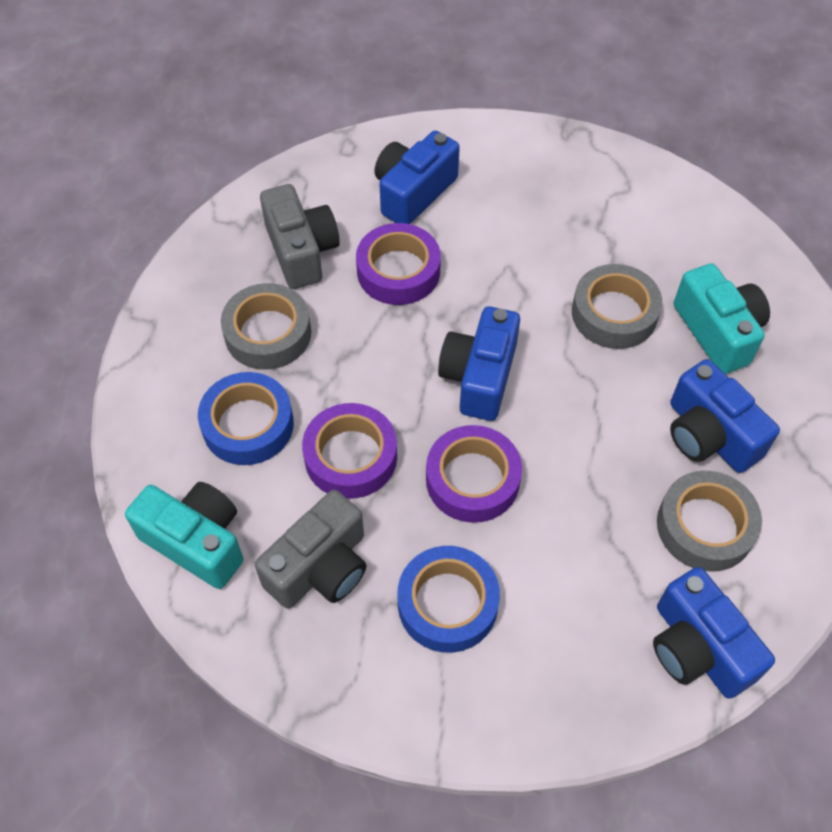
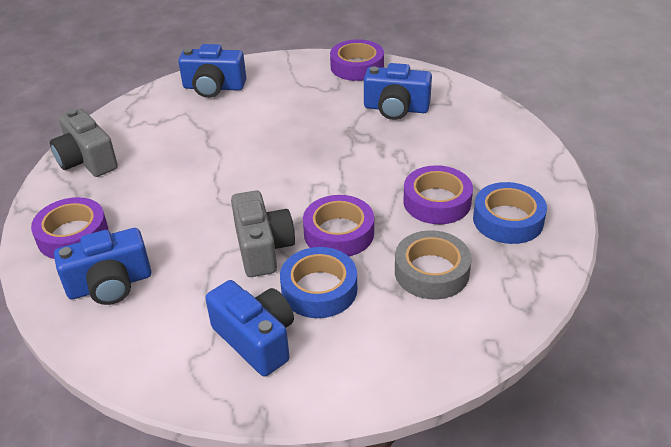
grey tape: 3 -> 1
purple tape: 3 -> 4
turquoise camera: 2 -> 0

